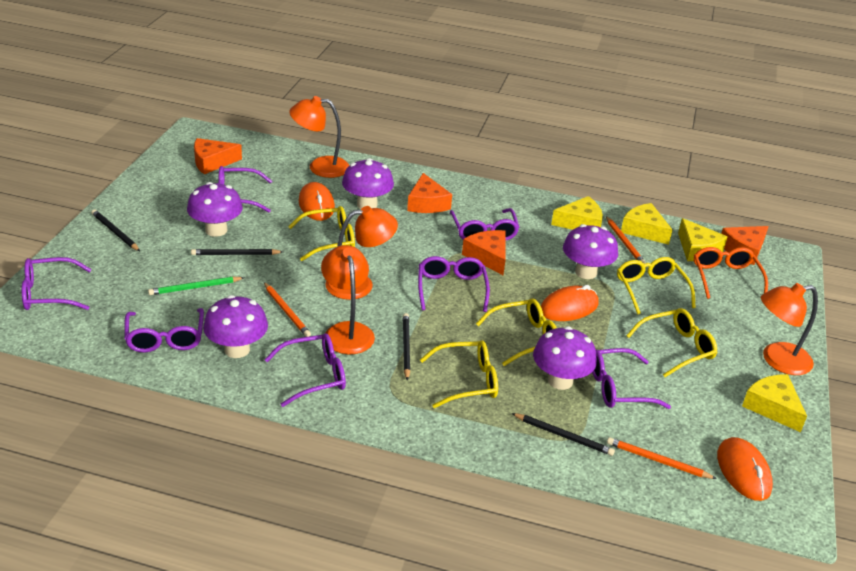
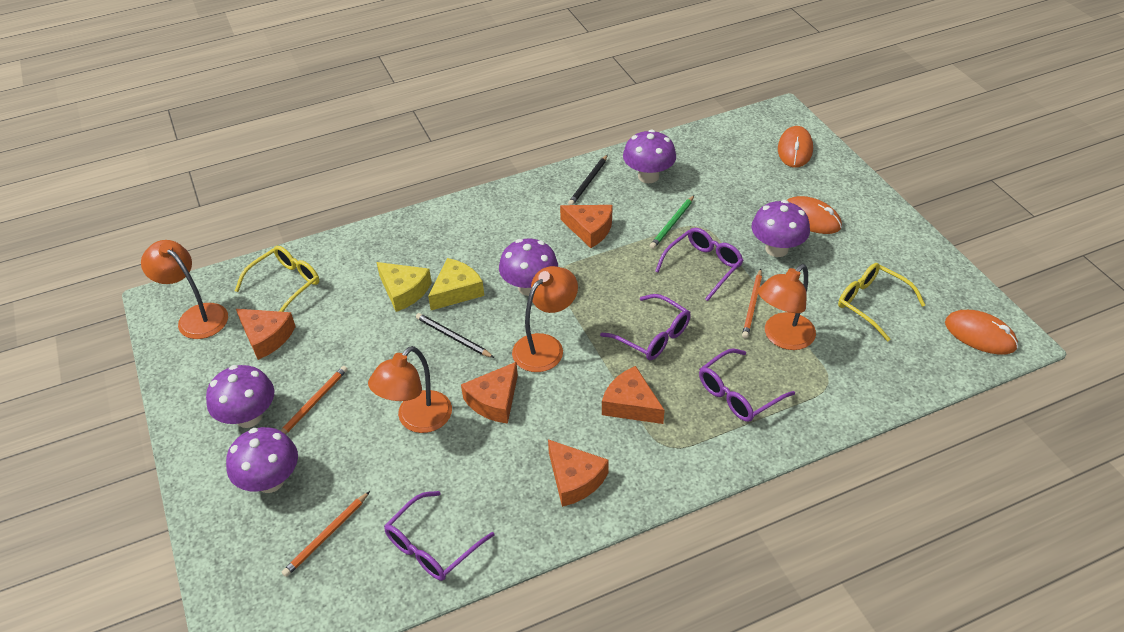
black pencil: 4 -> 2
orange cheese: 4 -> 5
orange glasses: 1 -> 0
purple glasses: 7 -> 4
yellow cheese: 4 -> 2
yellow glasses: 5 -> 2

